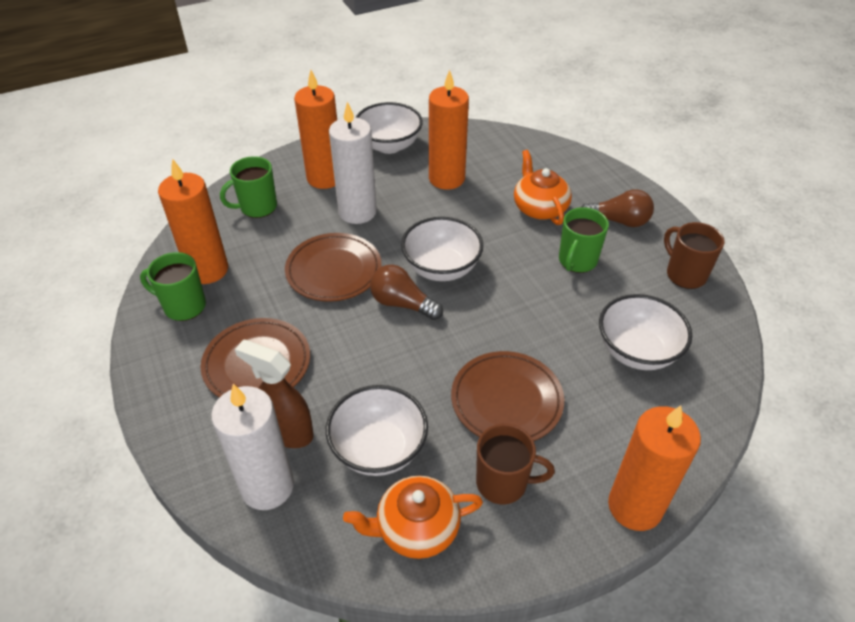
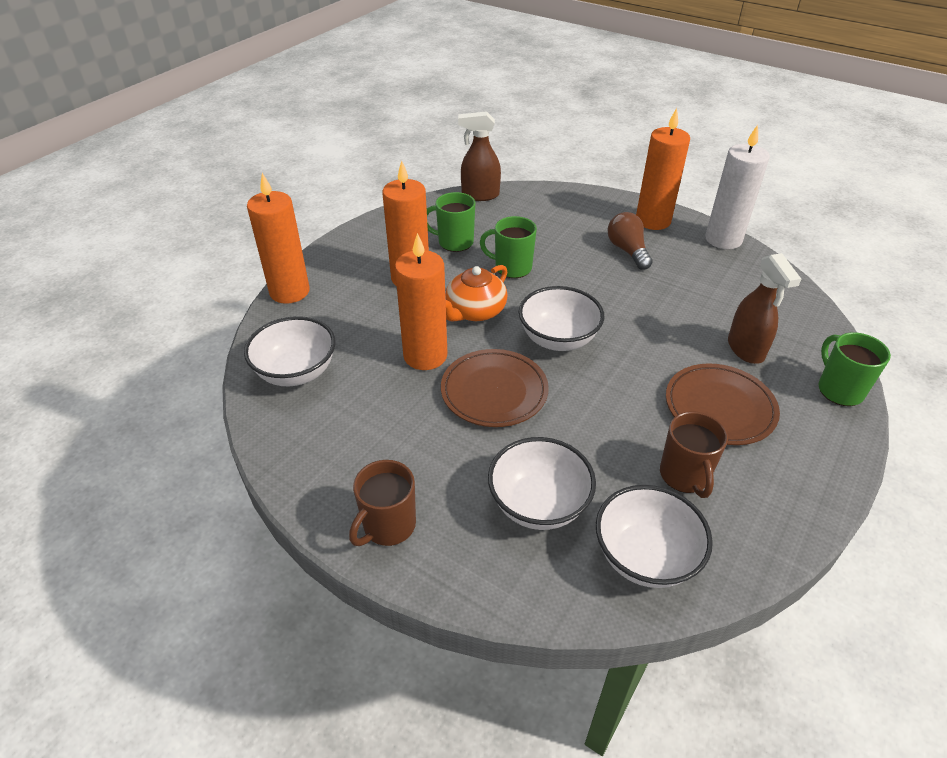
brown light bulb: 2 -> 1
brown plate: 3 -> 2
brown spray bottle: 1 -> 2
orange teapot: 2 -> 1
white candle: 2 -> 1

